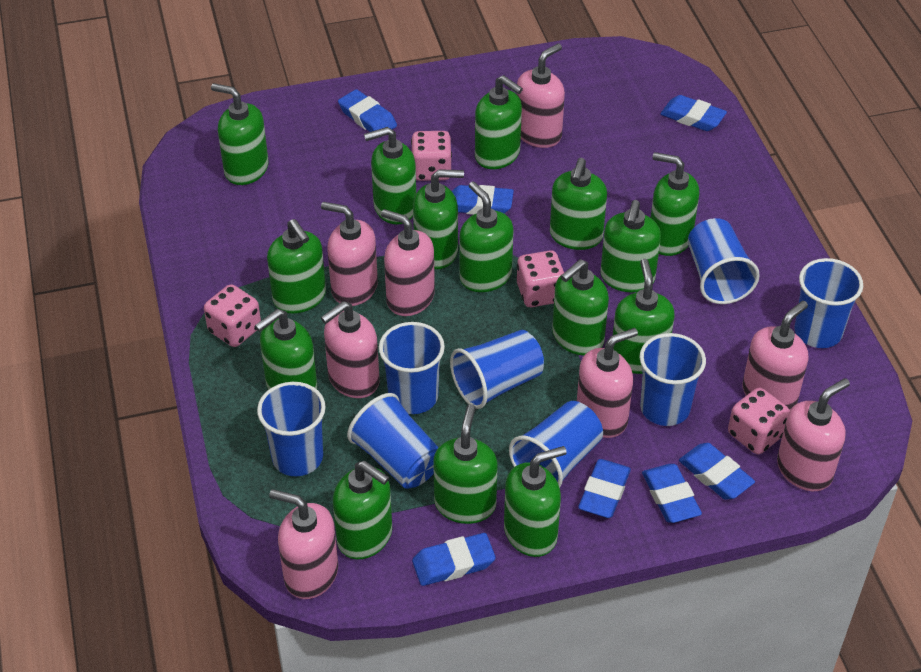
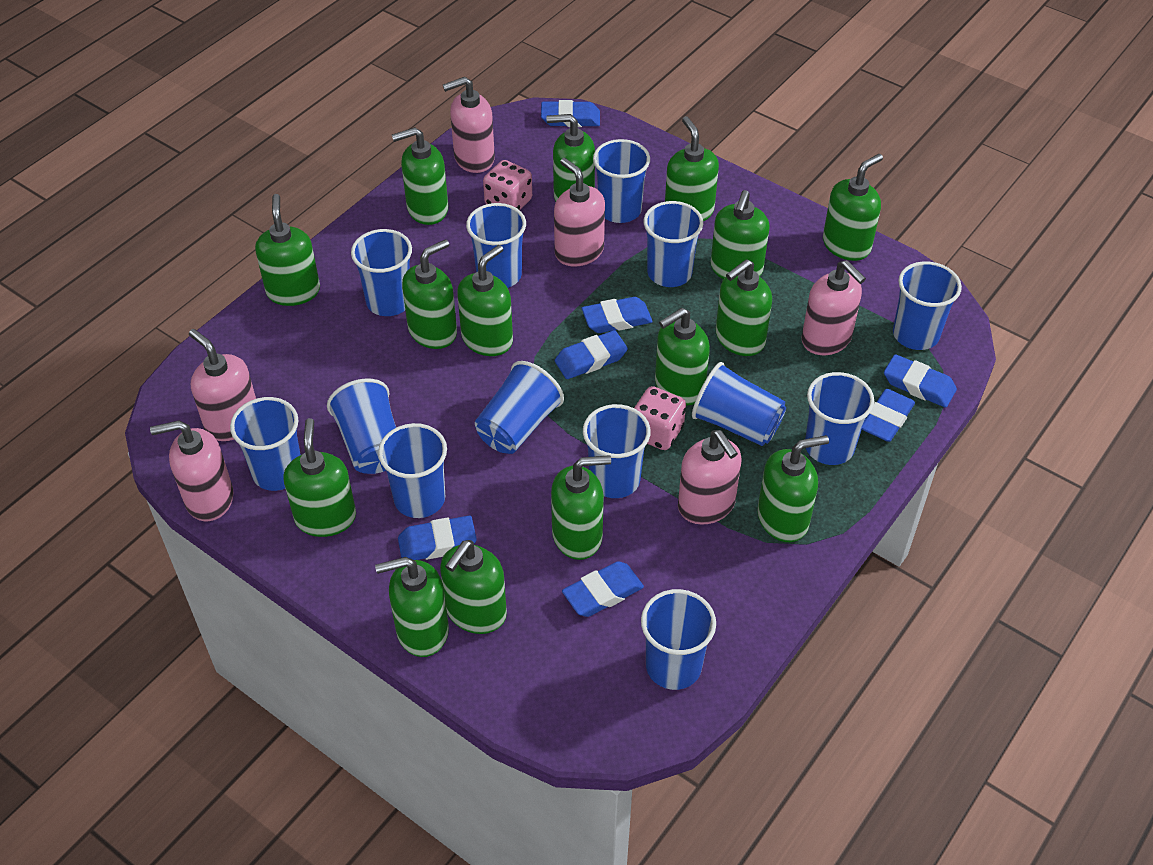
blue cup: 8 -> 13
pink dice: 4 -> 2
pink soap dispenser: 8 -> 6

